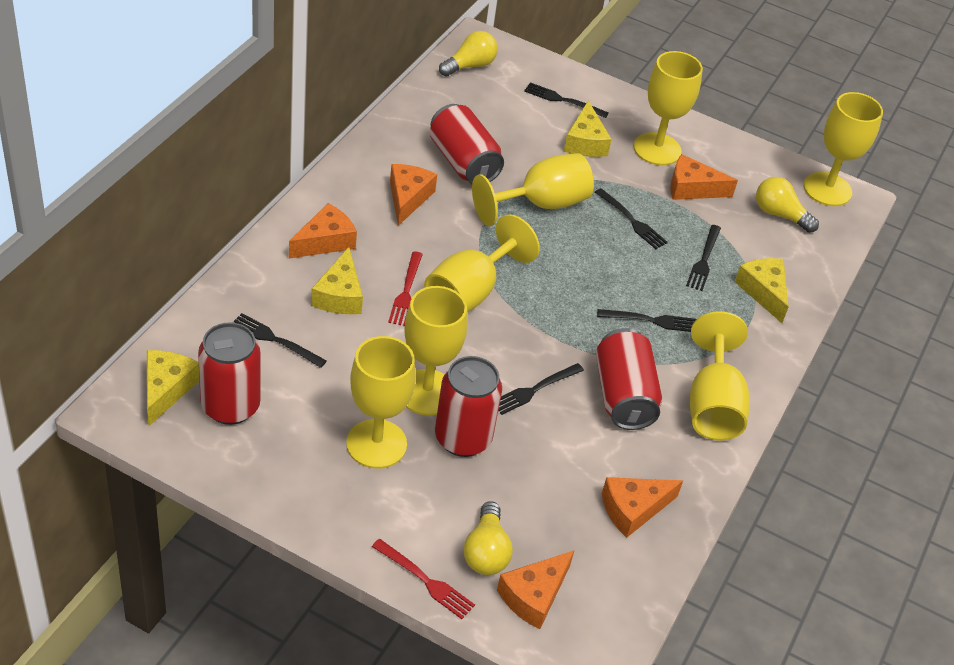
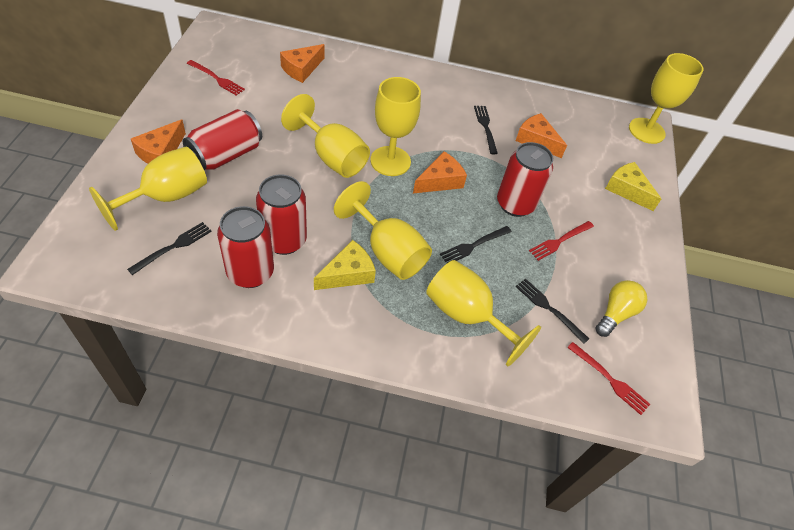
black fork: 6 -> 4
orange cheese: 5 -> 4
red fork: 2 -> 3
yellow cheese: 4 -> 2
yellow goblet: 7 -> 6
yellow light bulb: 3 -> 1

